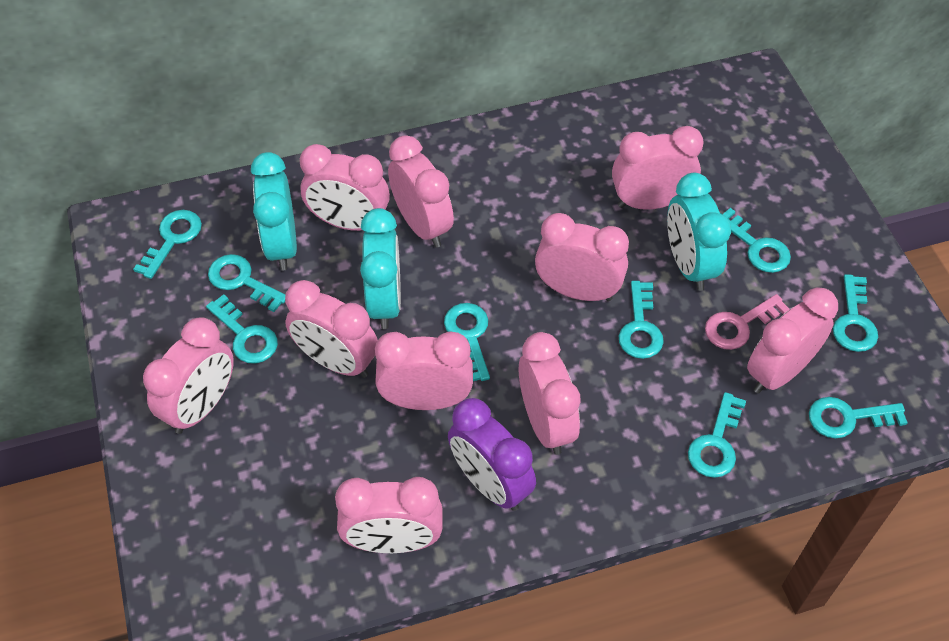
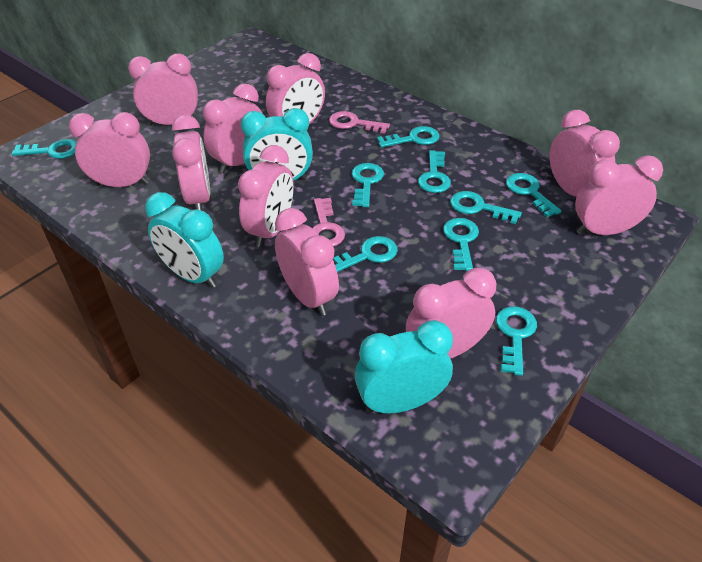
pink key: 1 -> 2
purple clock: 1 -> 0

